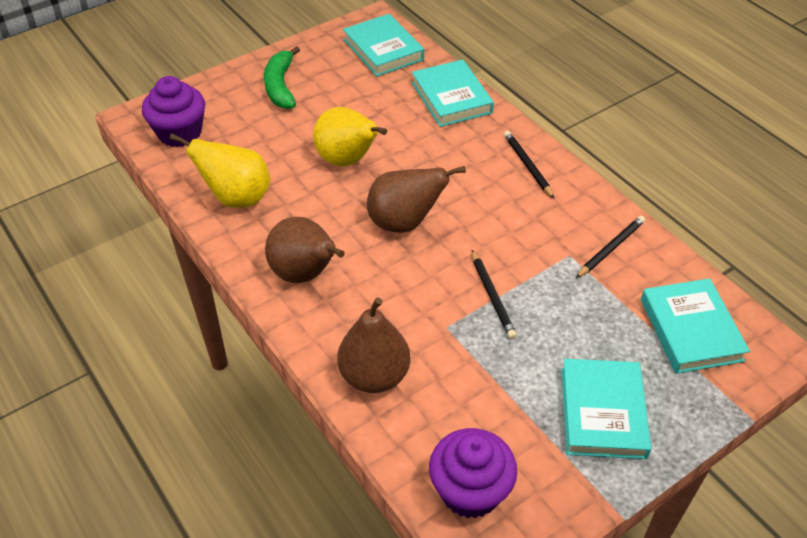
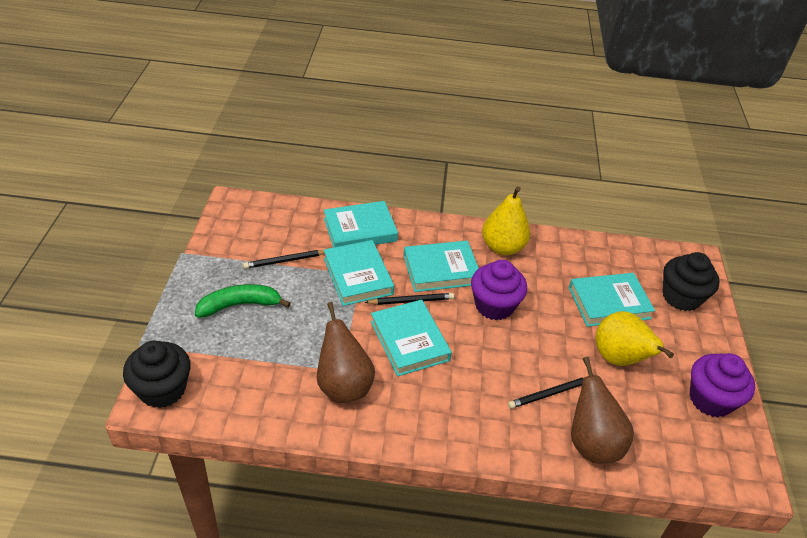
black cupcake: 0 -> 2
brown pear: 3 -> 2
turquoise book: 4 -> 5

